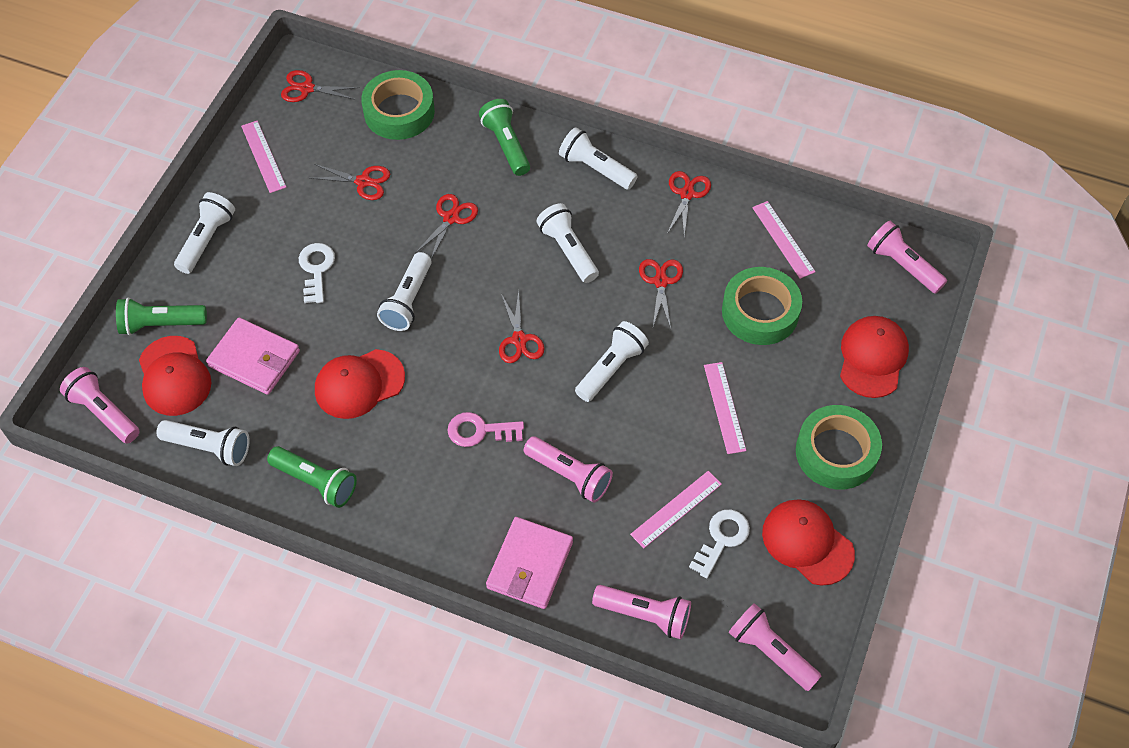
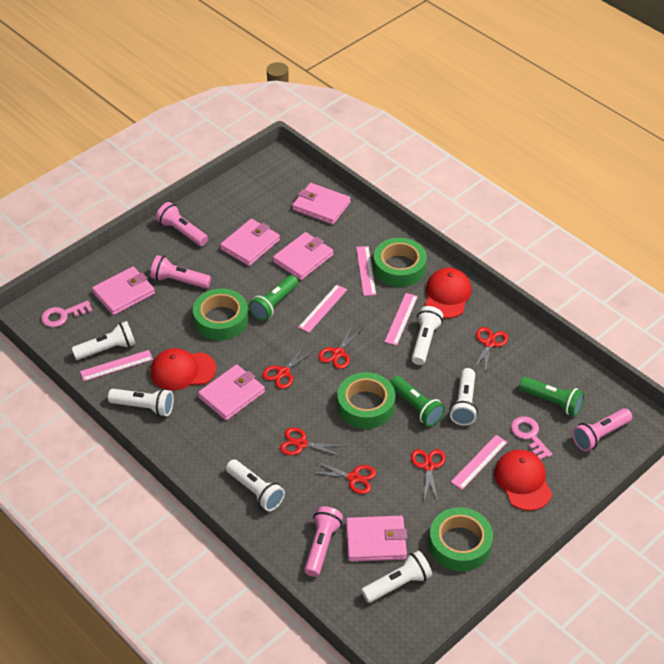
green tape: 3 -> 4
pink flashlight: 5 -> 4
pink key: 1 -> 2
pink ruler: 4 -> 5
pink wallet: 2 -> 6
red cap: 4 -> 3
white key: 2 -> 0

